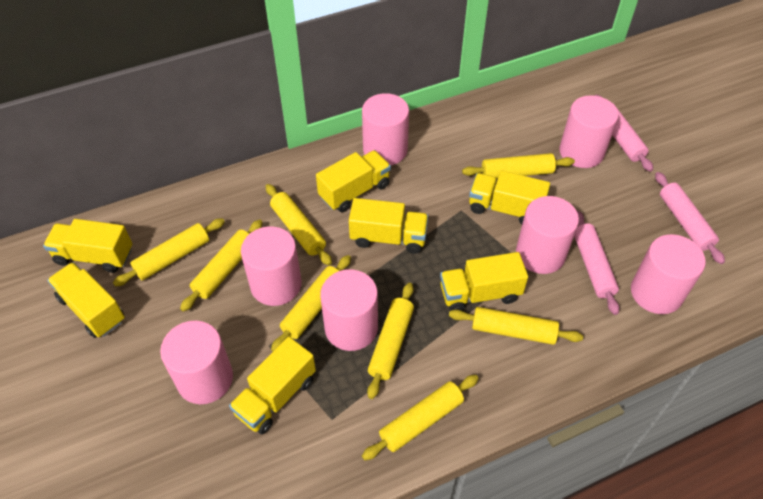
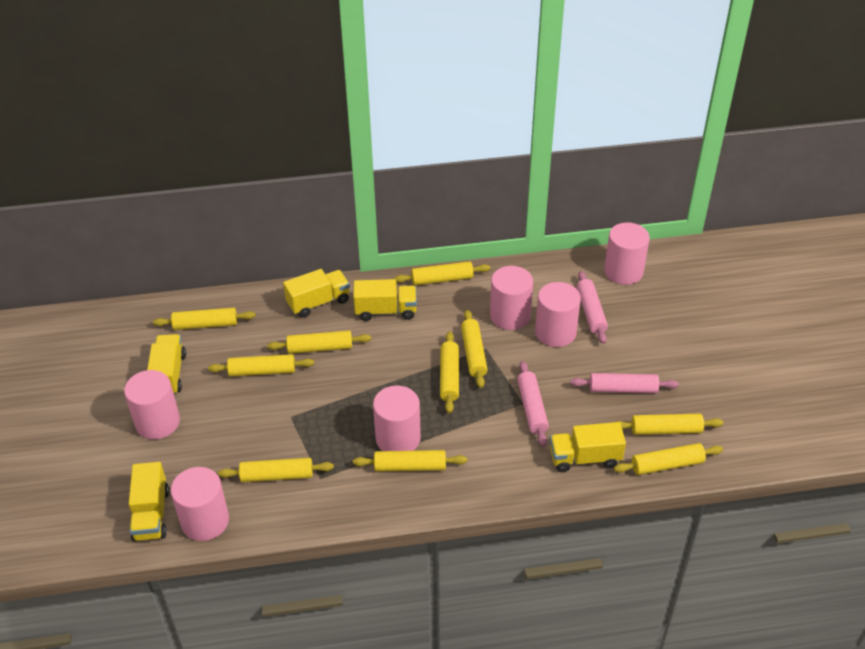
pink cylinder: 7 -> 6
yellow rolling pin: 8 -> 10
yellow truck: 7 -> 5

